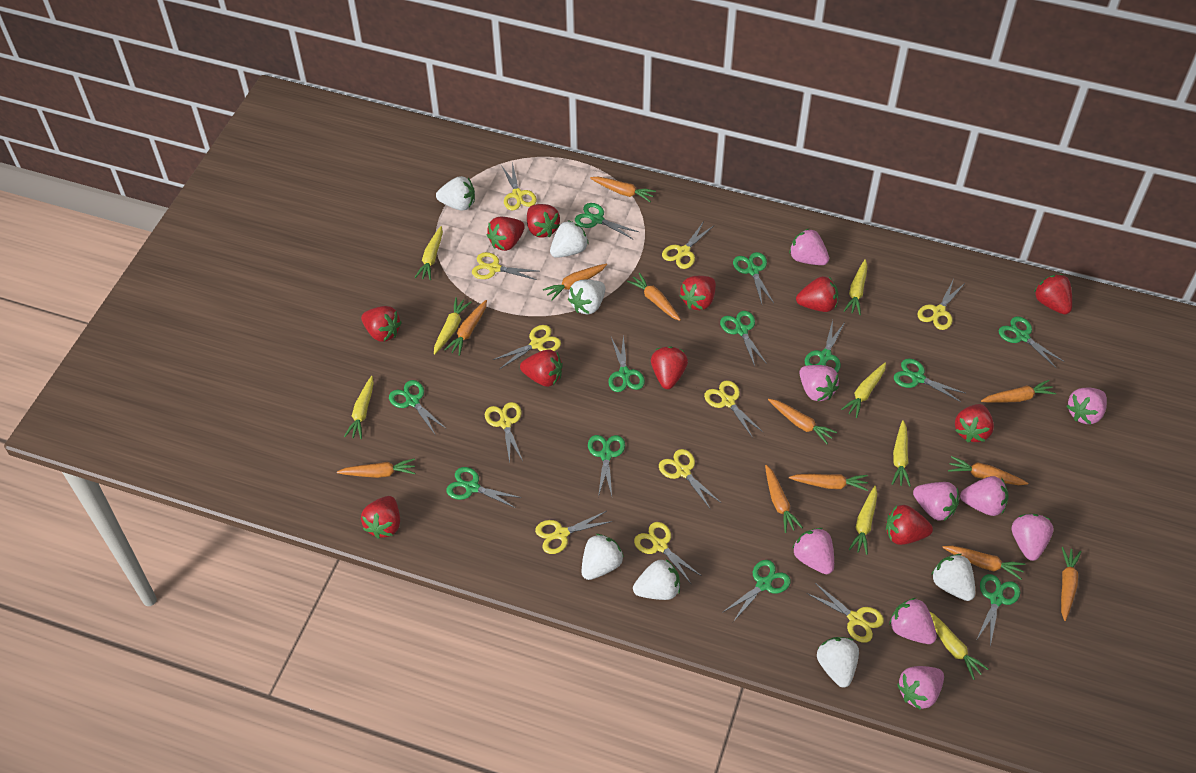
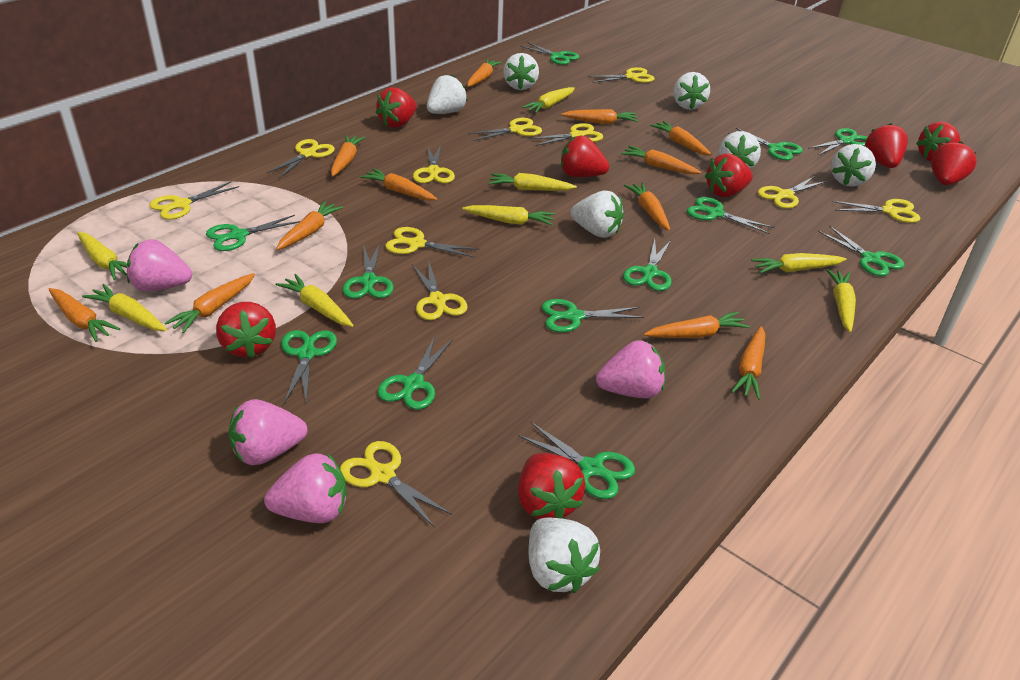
pink strawberry: 9 -> 4
red strawberry: 11 -> 8

